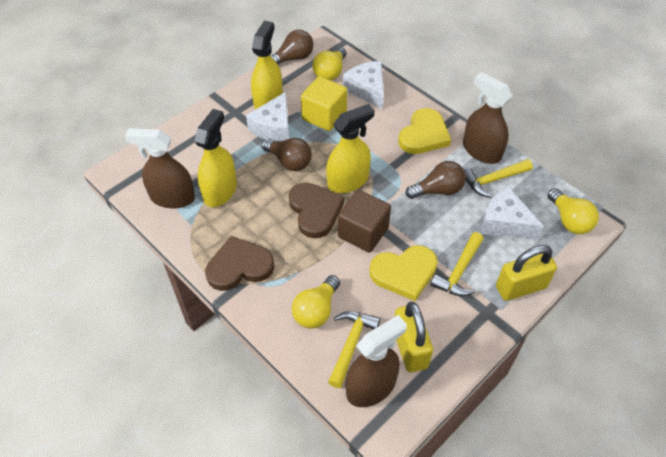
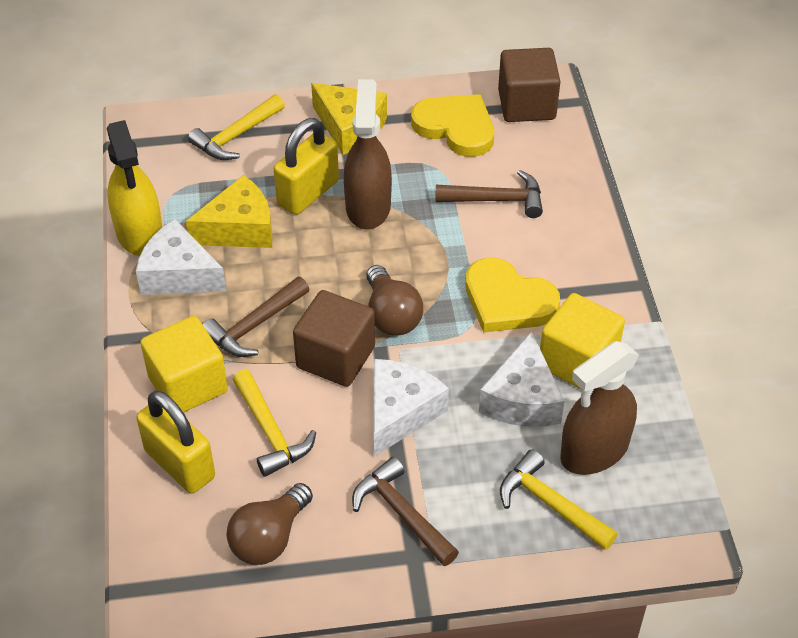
brown cube: 1 -> 2
brown hammer: 0 -> 3
brown heart: 2 -> 0
brown light bulb: 3 -> 2
brown spray bottle: 3 -> 2
yellow cheese: 0 -> 2
yellow cube: 1 -> 2
yellow light bulb: 3 -> 0
yellow spray bottle: 3 -> 1

